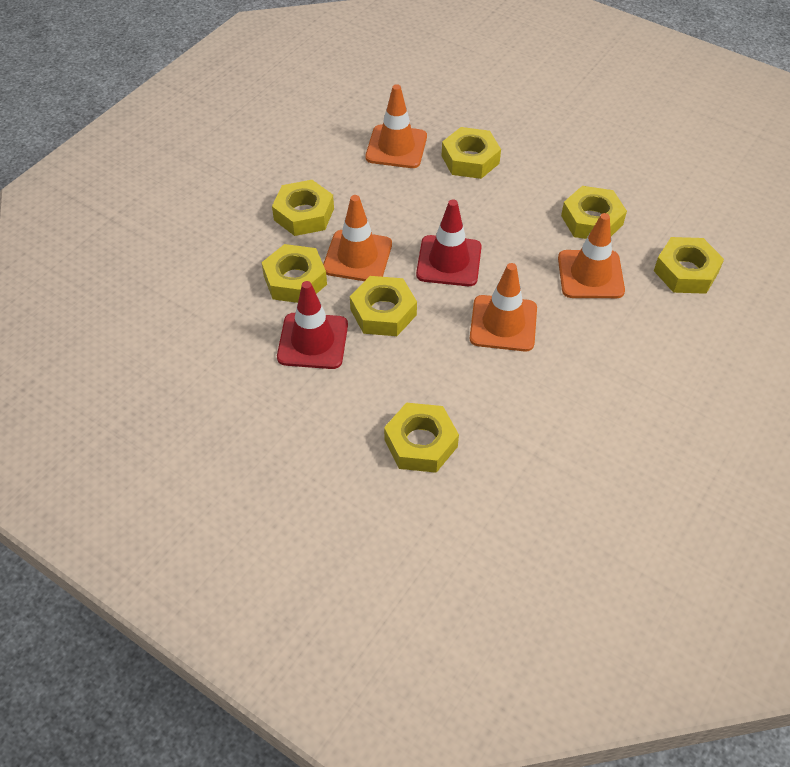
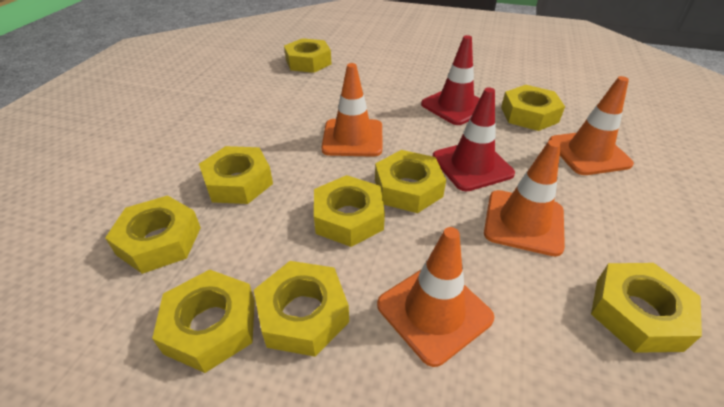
yellow nut: 7 -> 9

